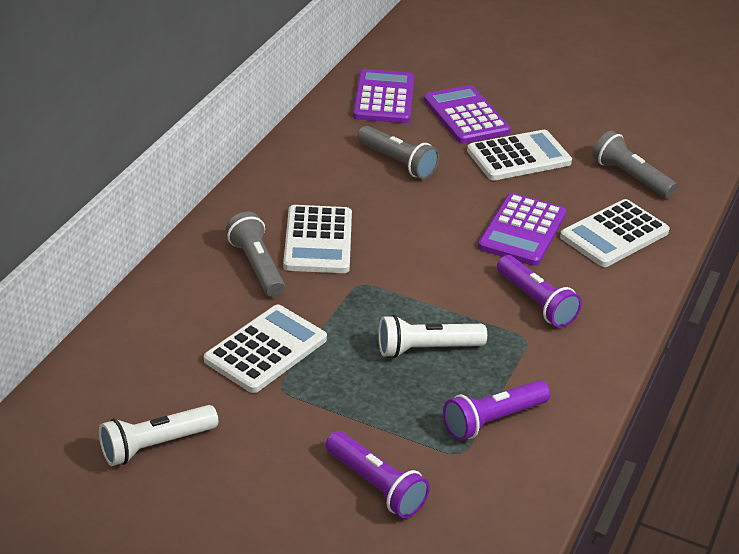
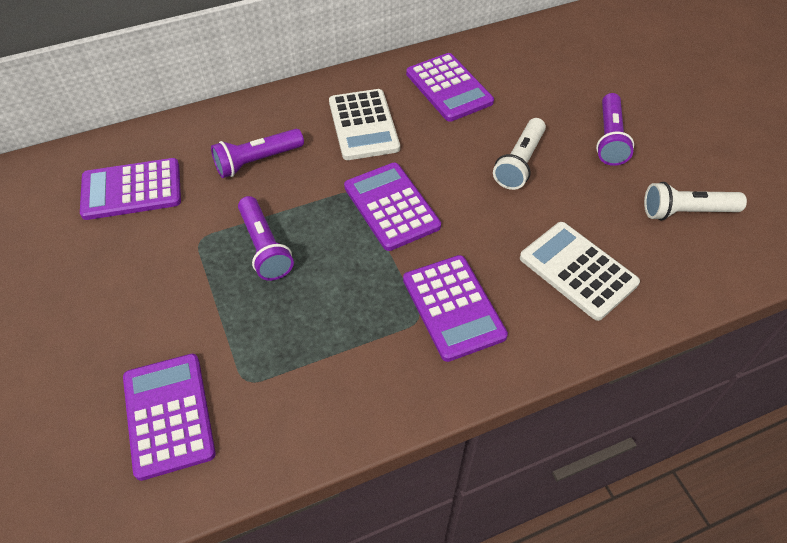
grey flashlight: 3 -> 0
purple calculator: 3 -> 5
white calculator: 4 -> 2

